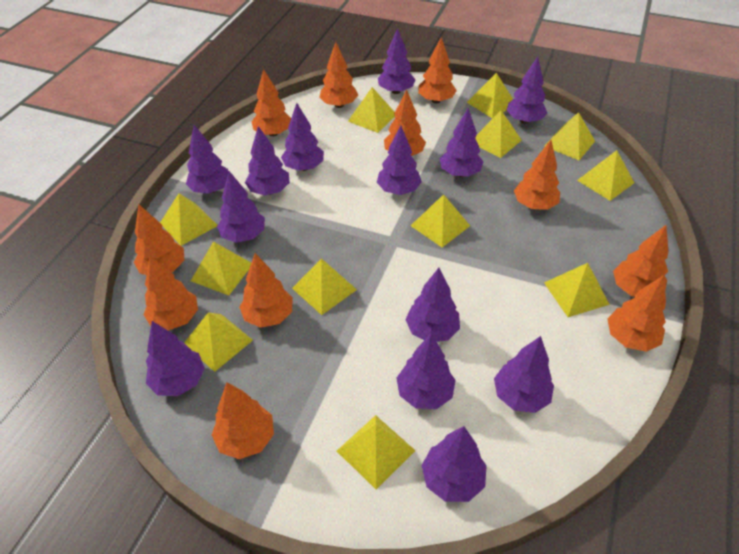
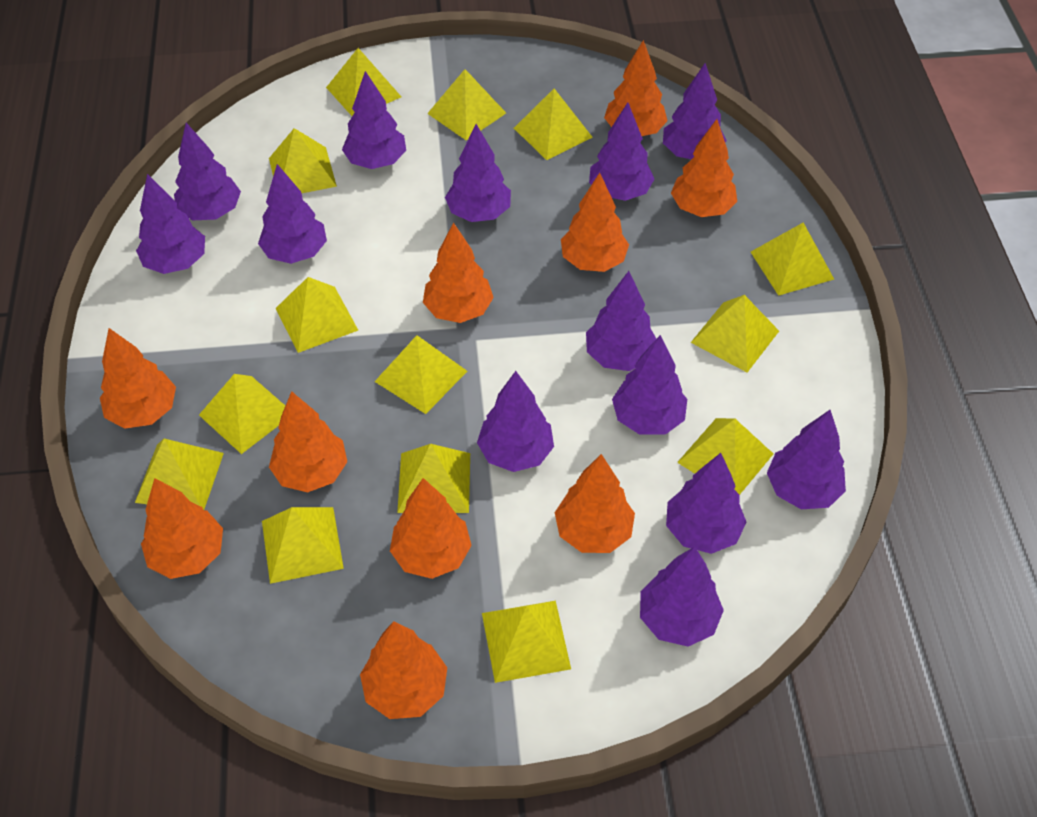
orange tree: 11 -> 10
yellow pyramid: 12 -> 14

